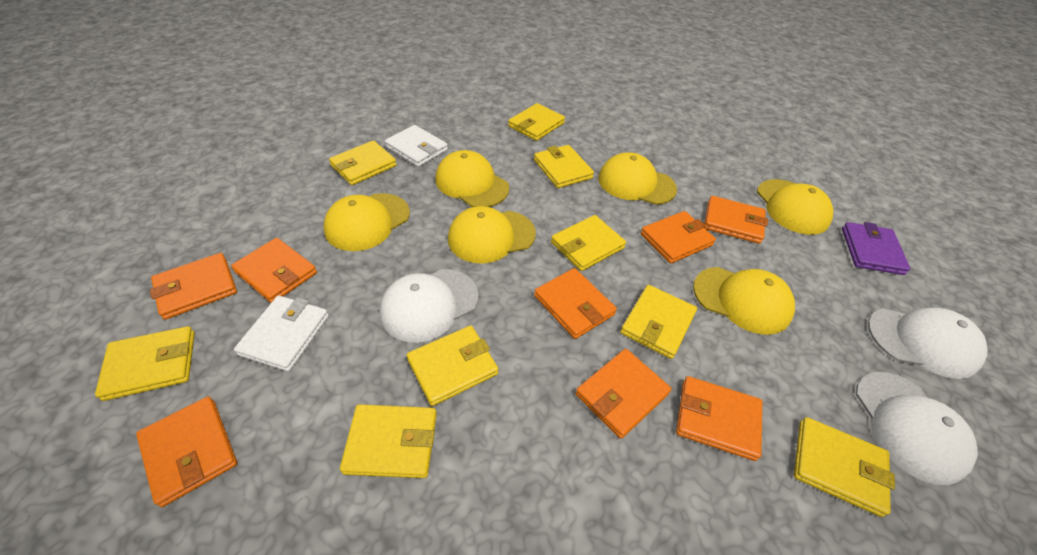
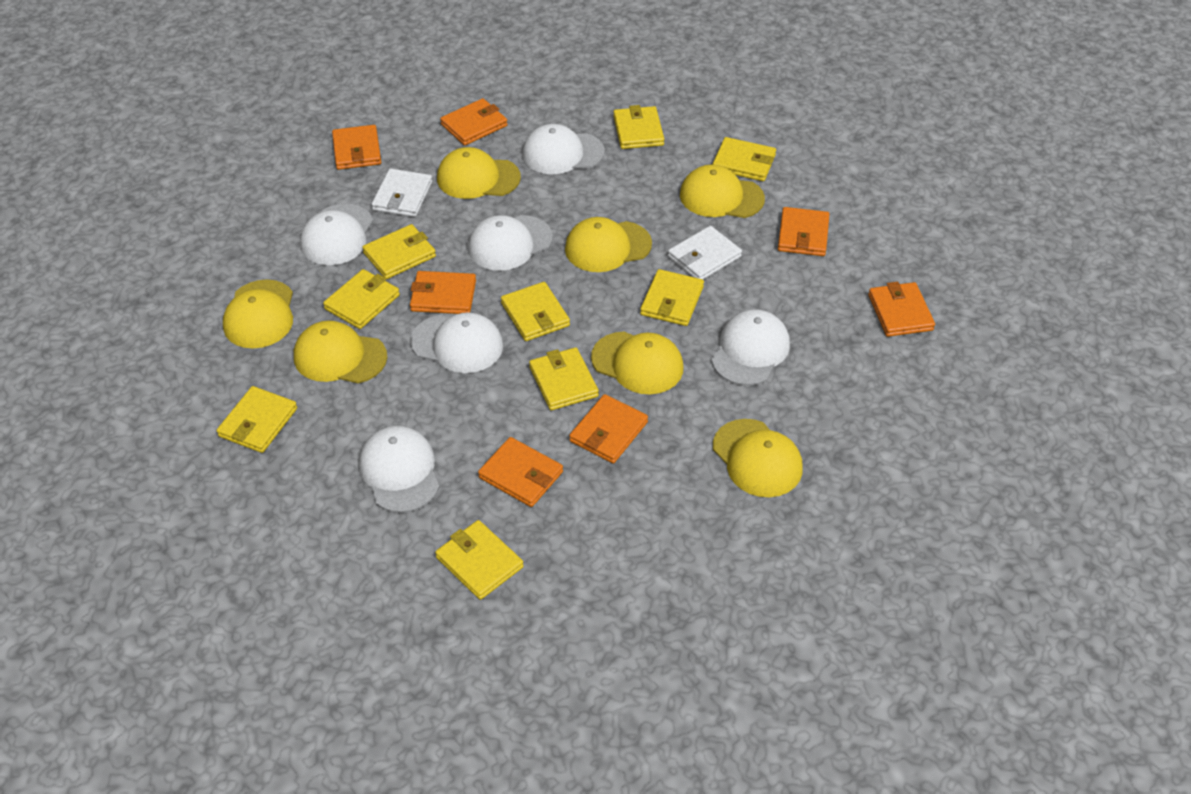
orange wallet: 8 -> 7
purple wallet: 1 -> 0
white cap: 3 -> 6
yellow cap: 6 -> 7

